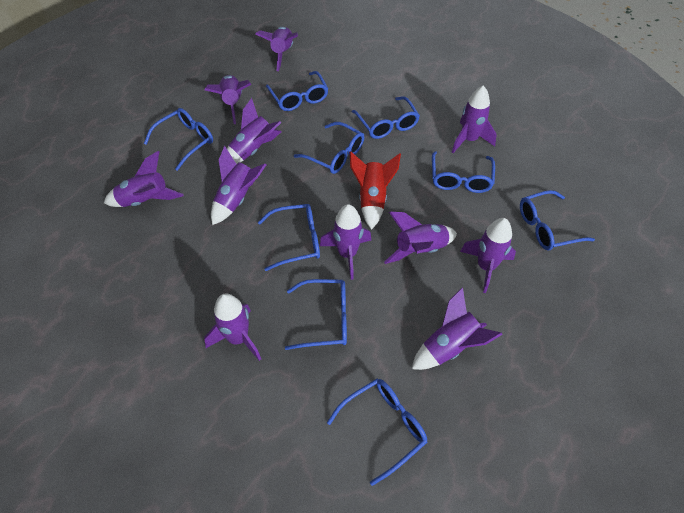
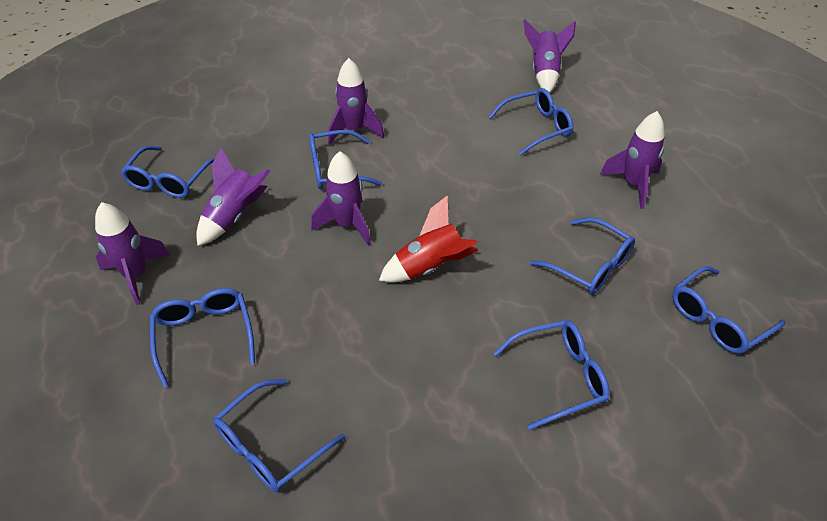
blue glasses: 9 -> 8
purple rocket: 11 -> 6

